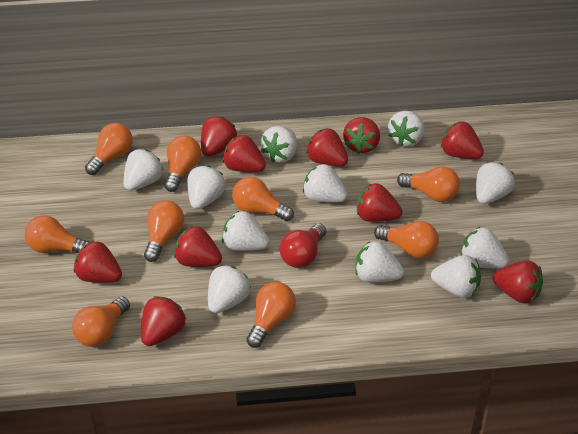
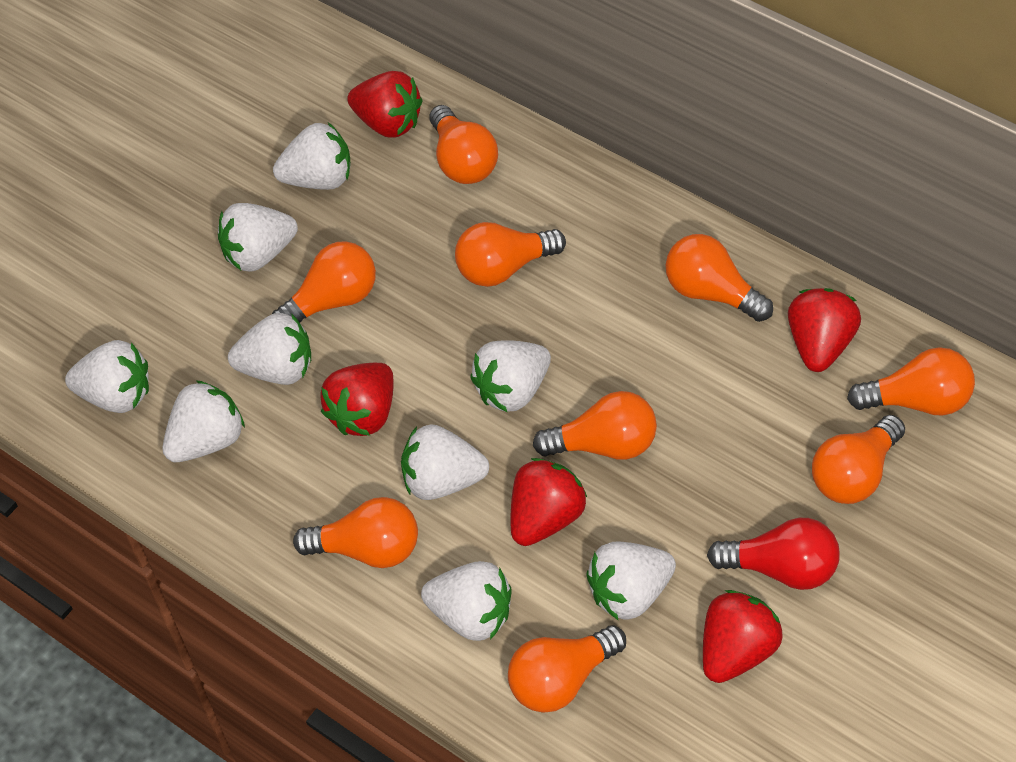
red strawberry: 10 -> 5
white strawberry: 11 -> 9

